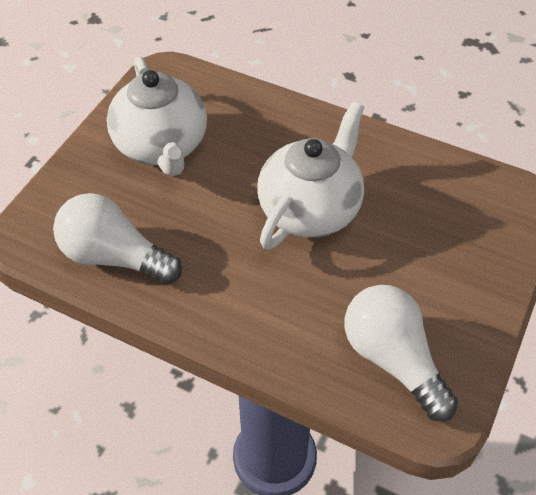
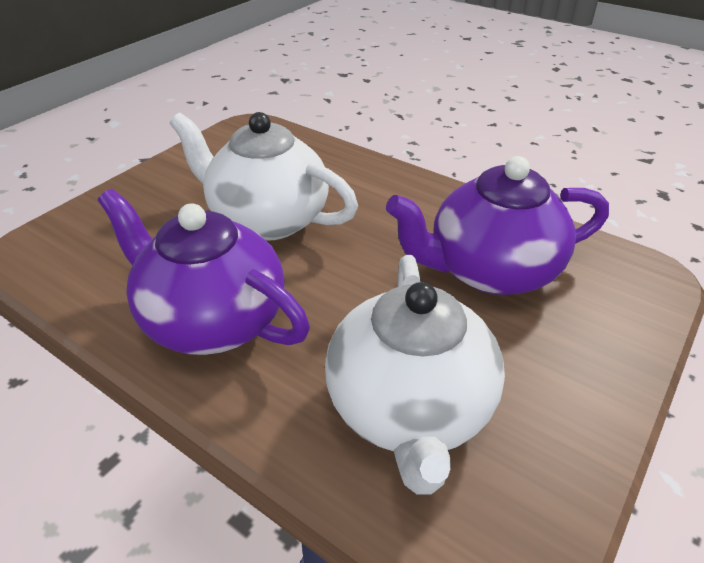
purple teapot: 0 -> 2
white light bulb: 2 -> 0

